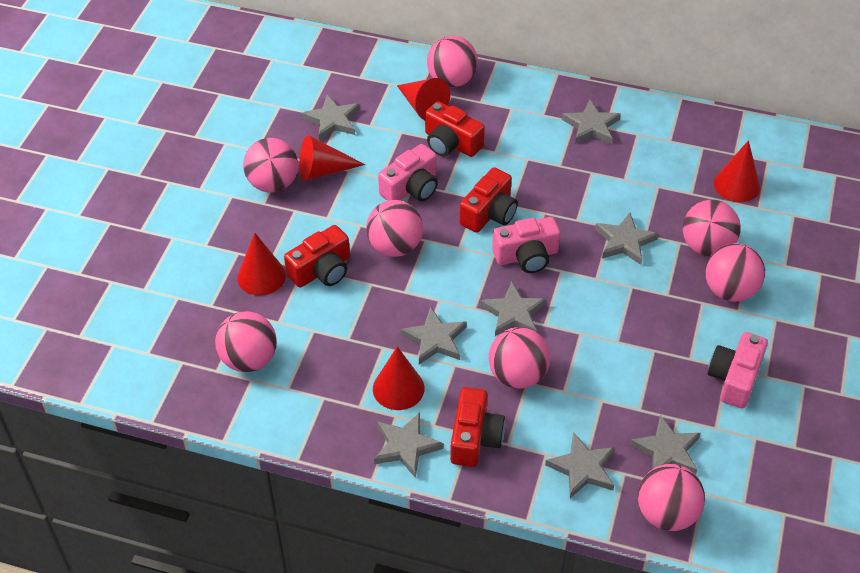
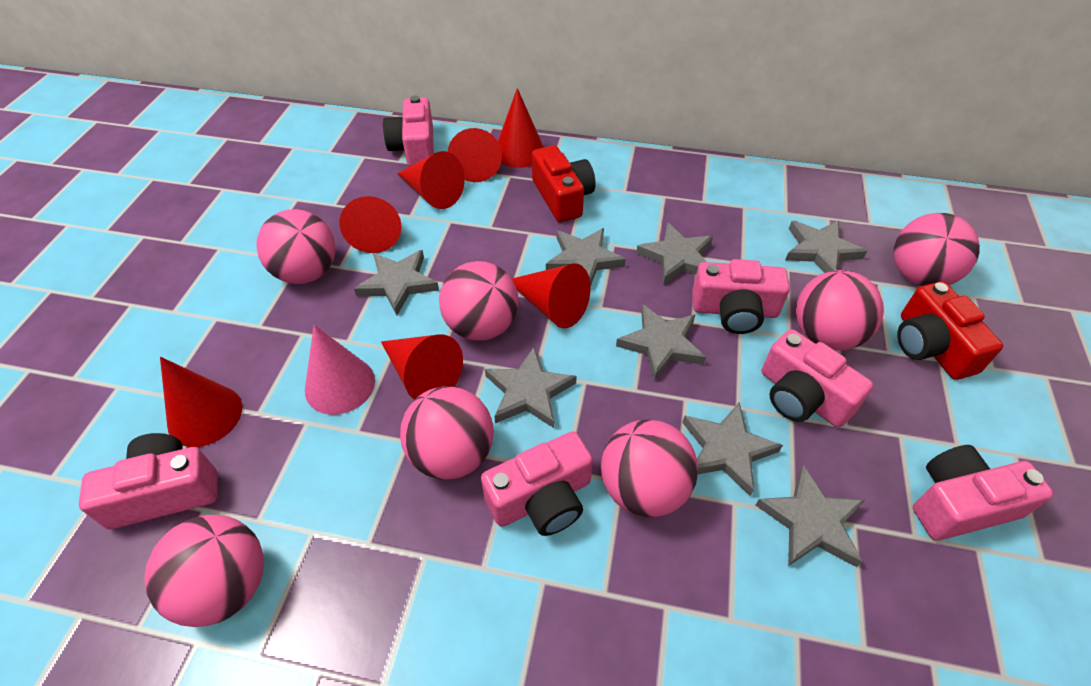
pink ball: 8 -> 7
pink camera: 3 -> 6
pink cone: 0 -> 1
red camera: 4 -> 2
red cone: 5 -> 7

